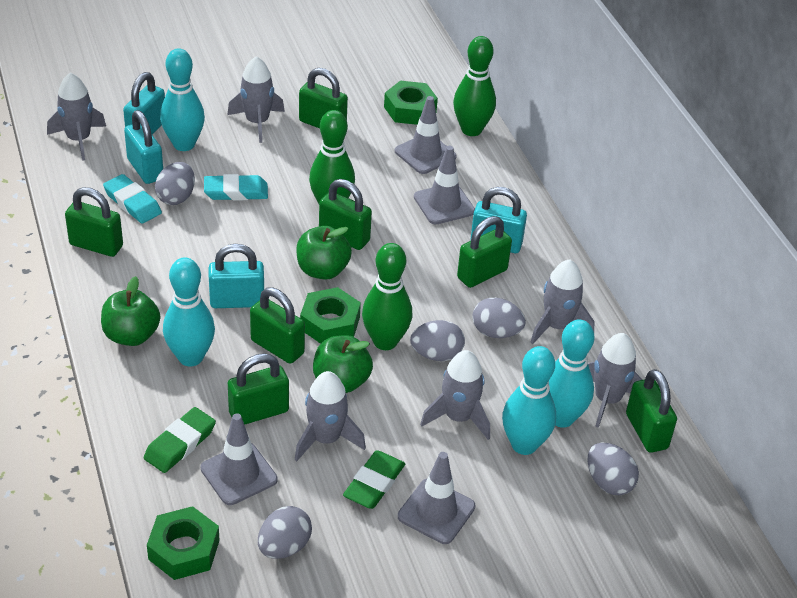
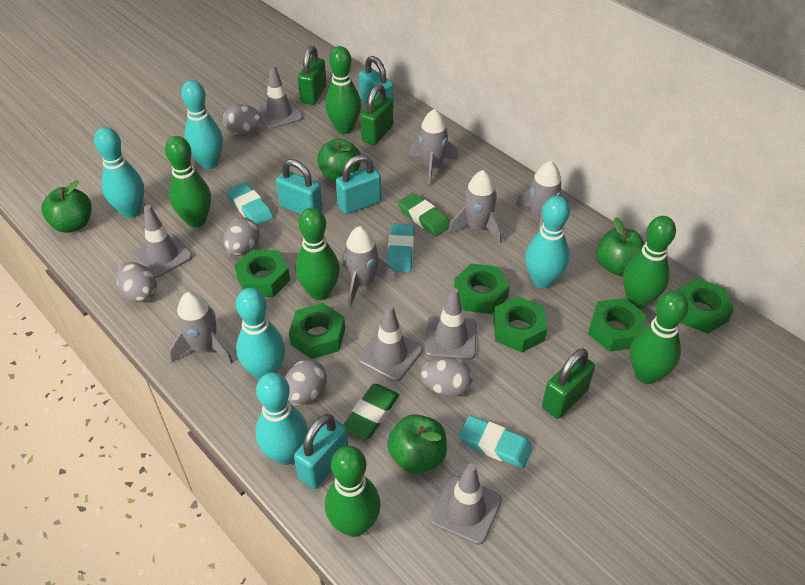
green apple: 3 -> 4
green bowling pin: 3 -> 6
green nut: 3 -> 6
green padlock: 7 -> 3
grey rocket: 6 -> 5
grey traffic cone: 4 -> 5
turquoise bowling pin: 4 -> 5
turquoise eraser: 2 -> 3

